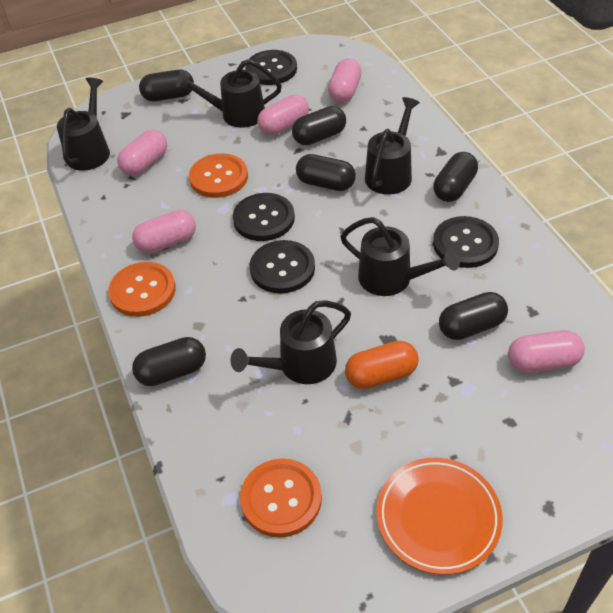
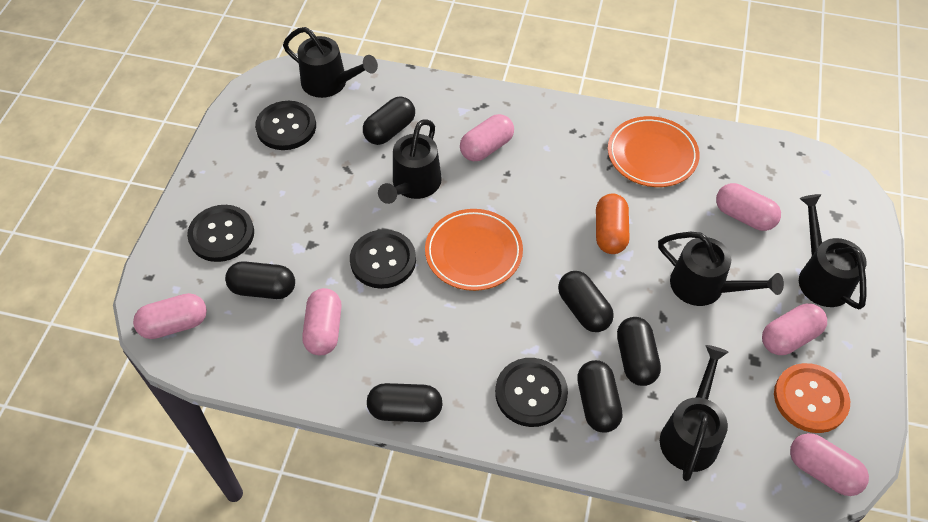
orange button: 3 -> 1
orange plate: 1 -> 2
pink capsule: 5 -> 6

